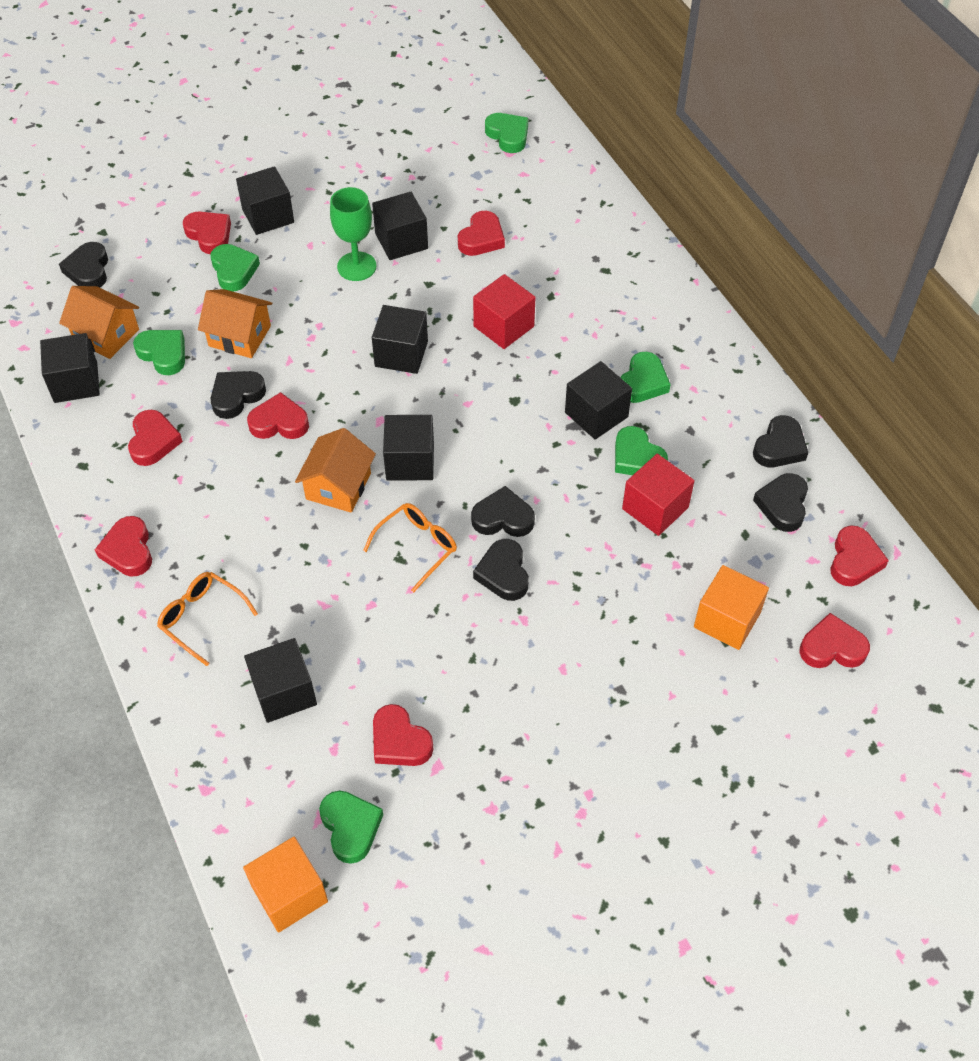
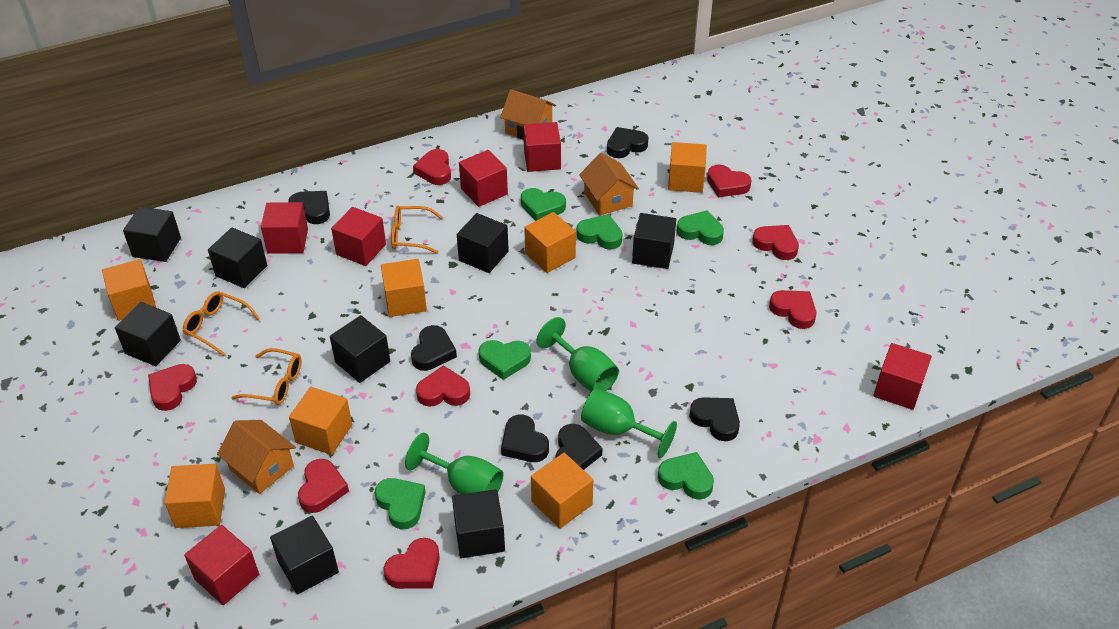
black cube: 7 -> 8
green goblet: 1 -> 3
orange cube: 2 -> 7
orange glasses: 2 -> 3
red cube: 2 -> 6

